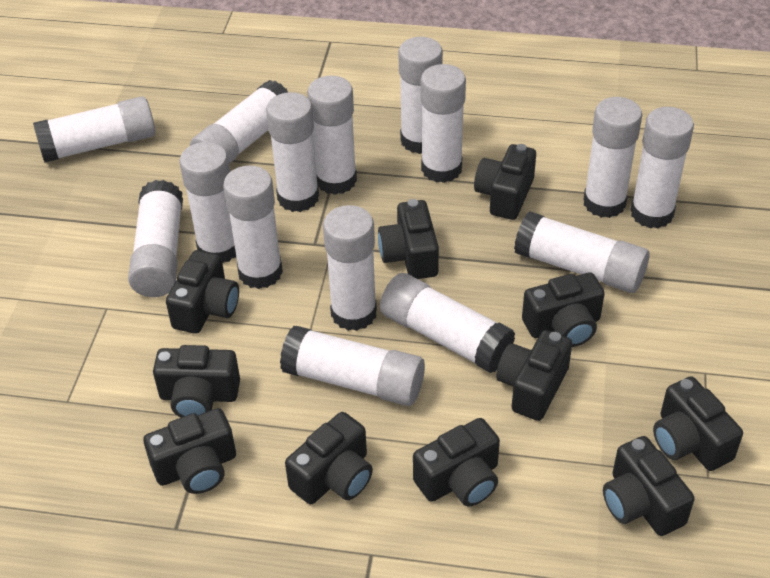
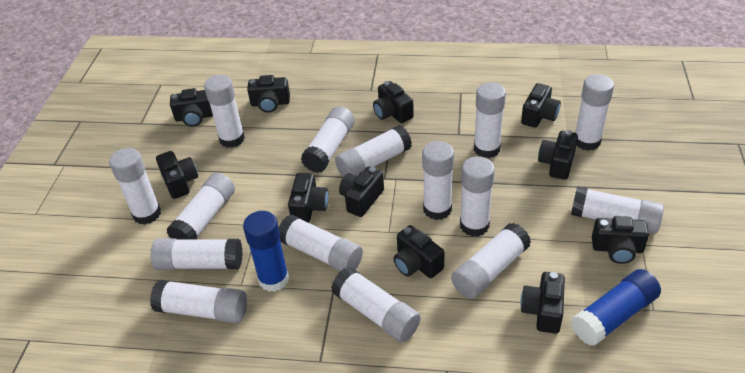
blue glue stick: 0 -> 2

